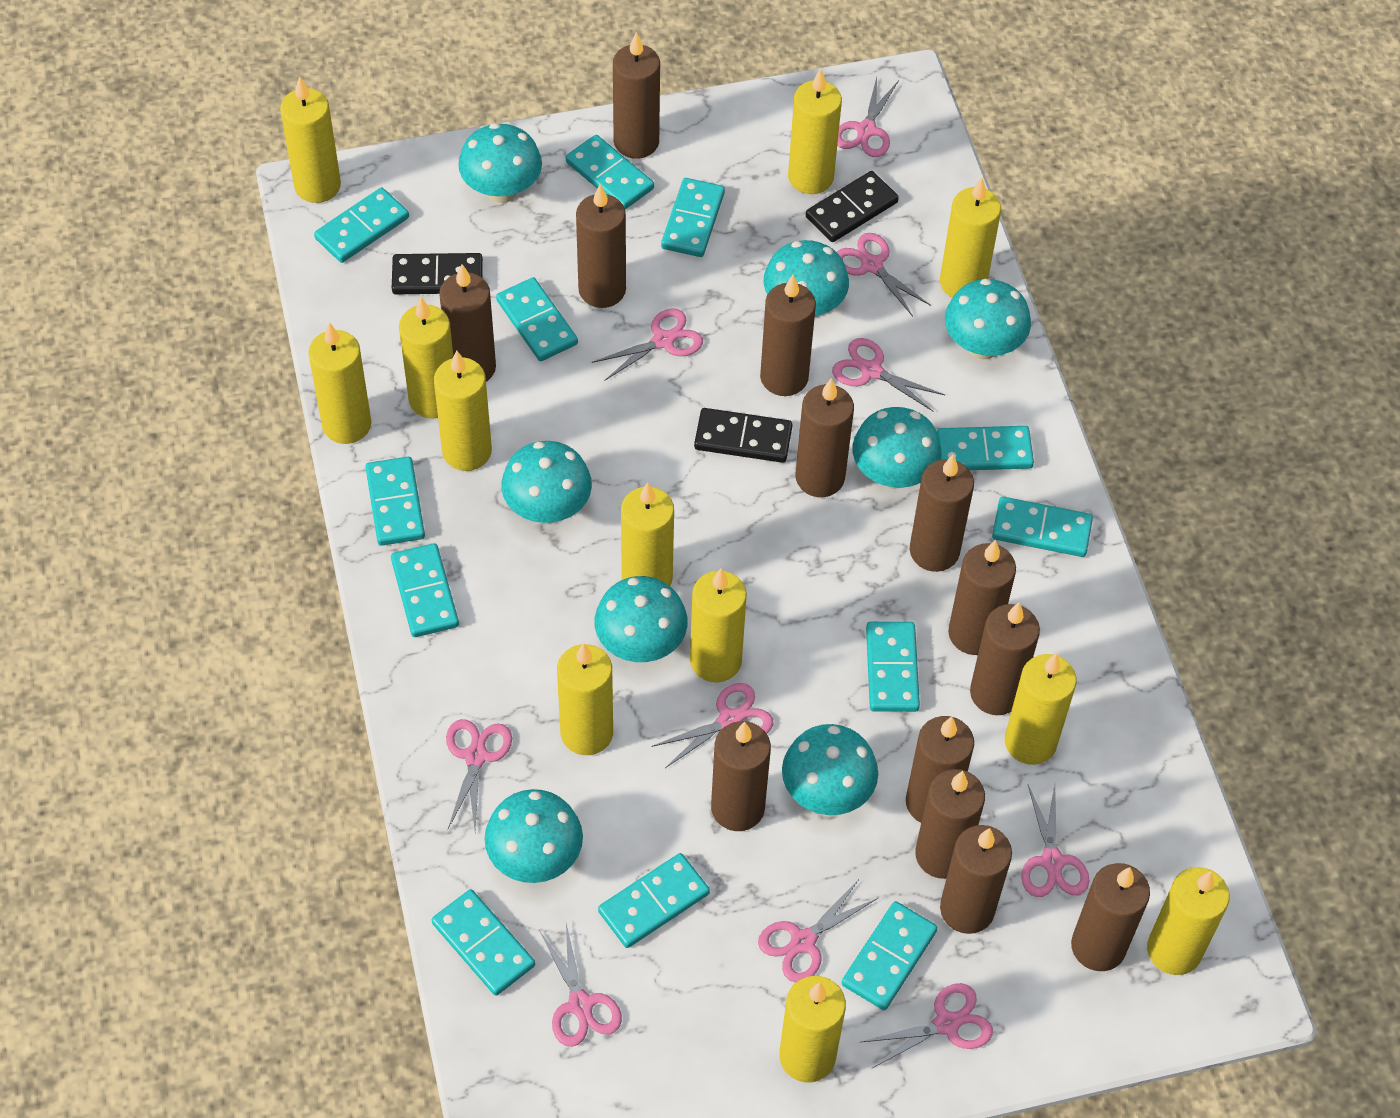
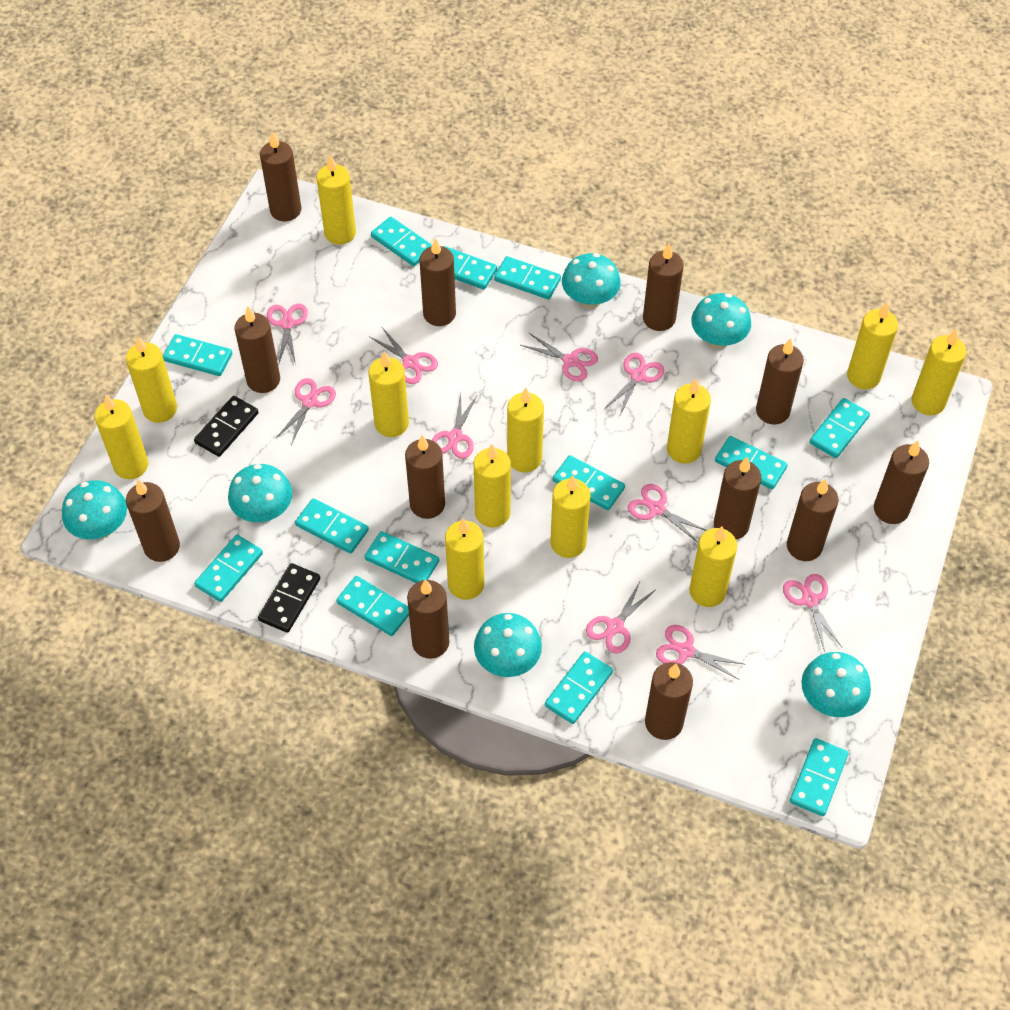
black domino: 3 -> 2
brown candle: 13 -> 12
turquoise domino: 12 -> 13
turquoise mushroom: 8 -> 6

